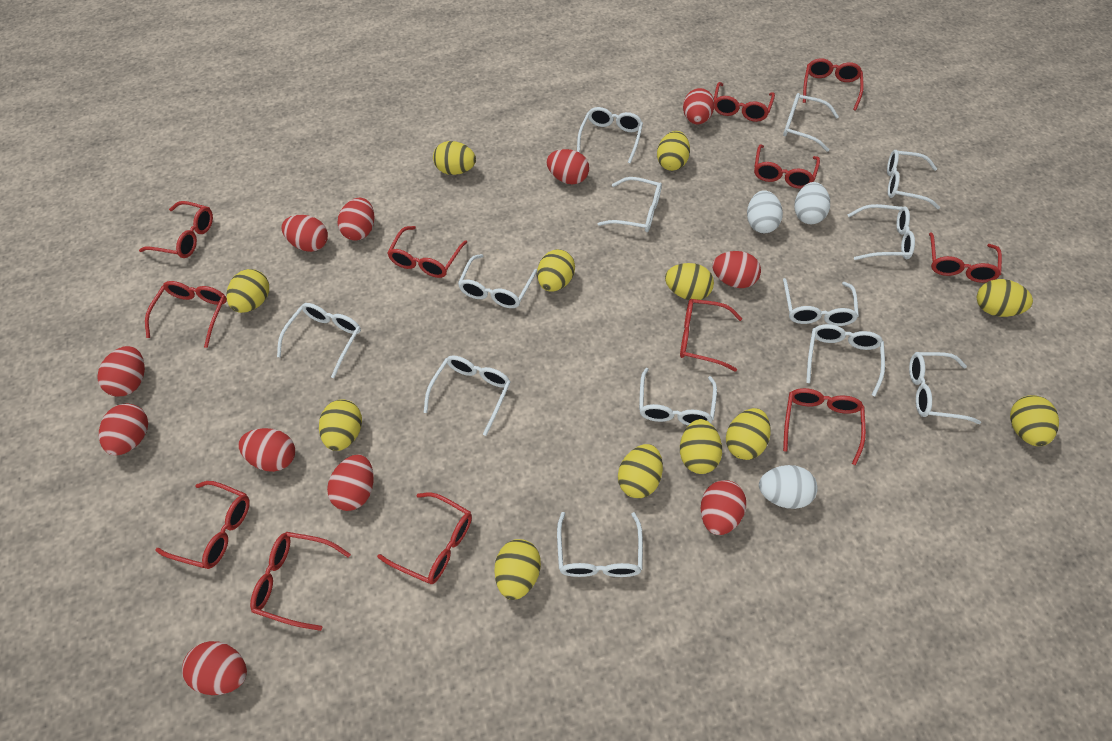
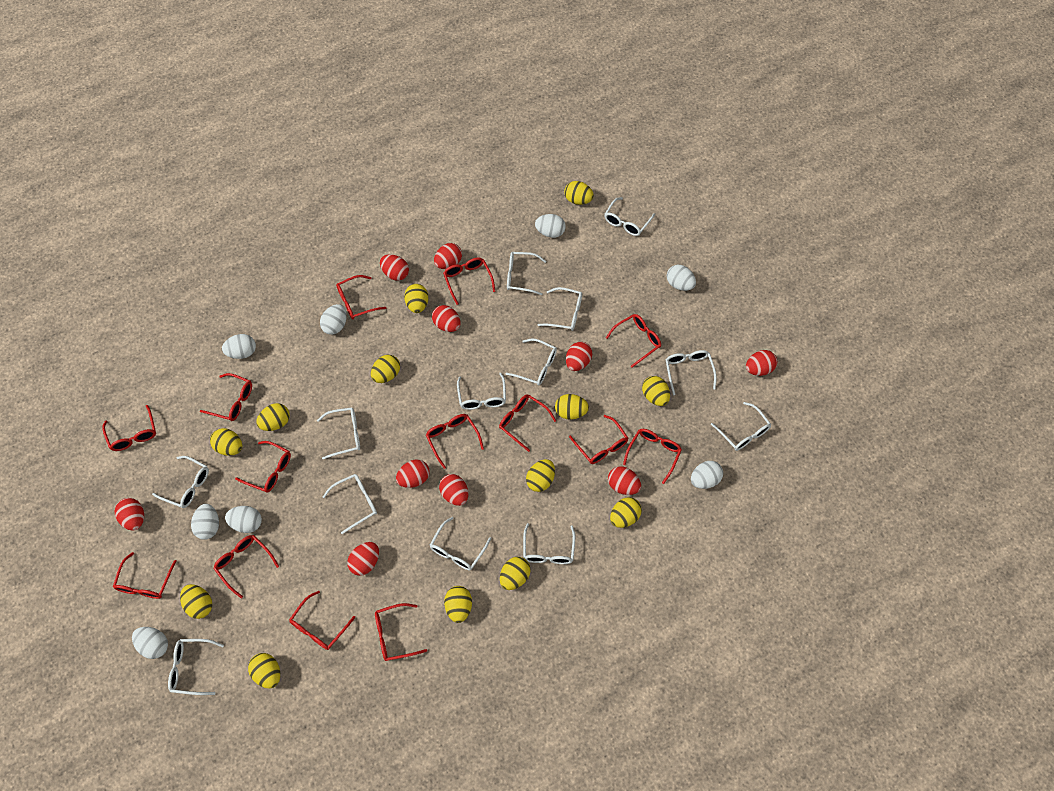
red egg: 11 -> 10
red glasses: 12 -> 14
white egg: 3 -> 8
yellow egg: 12 -> 13

